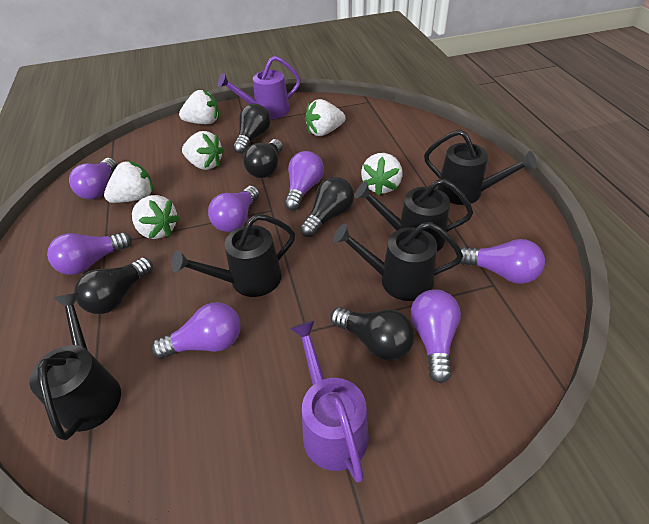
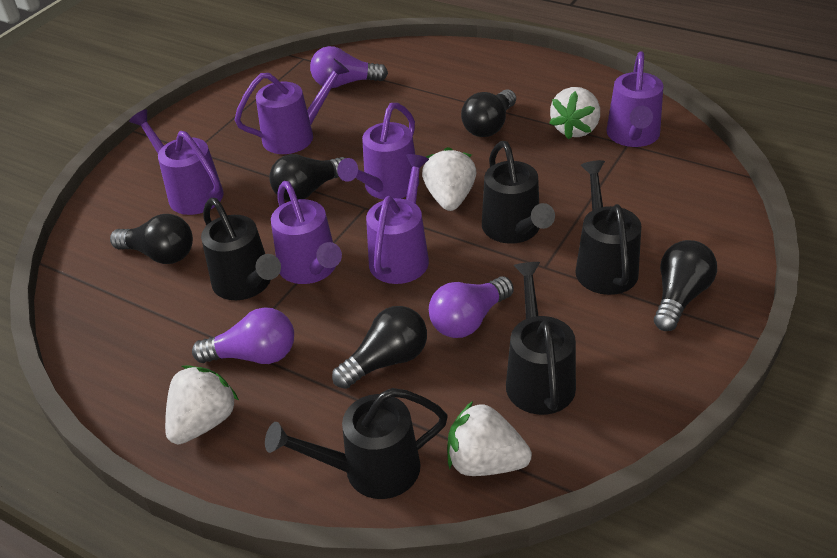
purple light bulb: 7 -> 3
purple watering can: 2 -> 6
white strawberry: 6 -> 4

